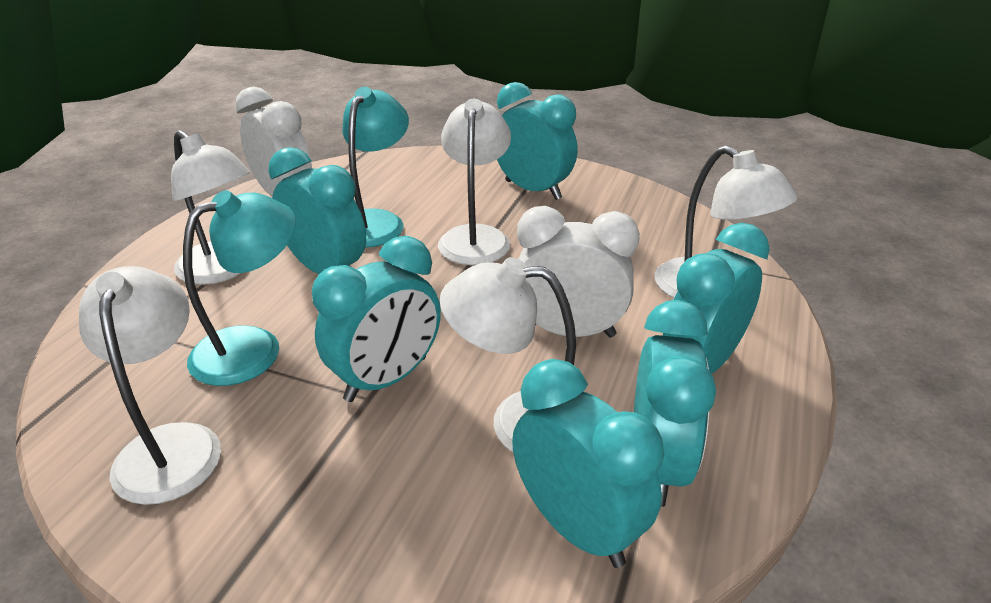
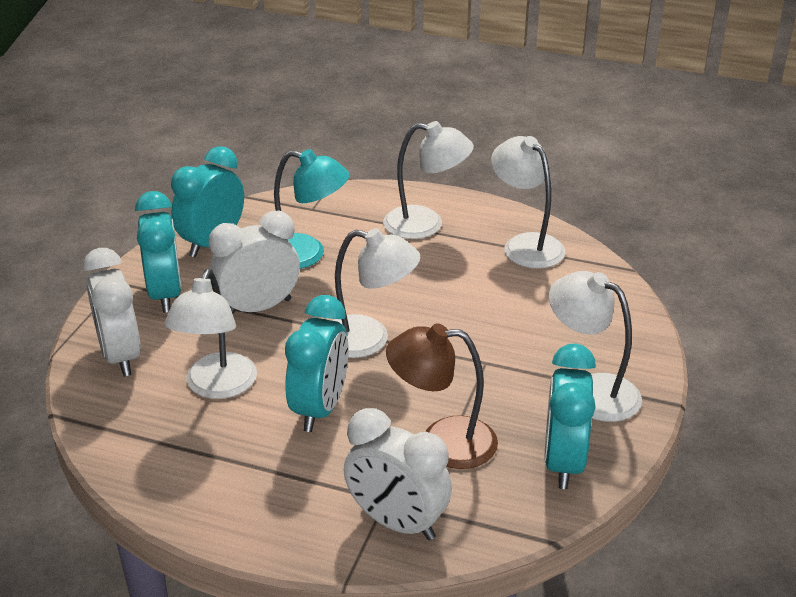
brown lamp: 0 -> 1
turquoise clock: 6 -> 4
turquoise lamp: 2 -> 1
white clock: 2 -> 3

